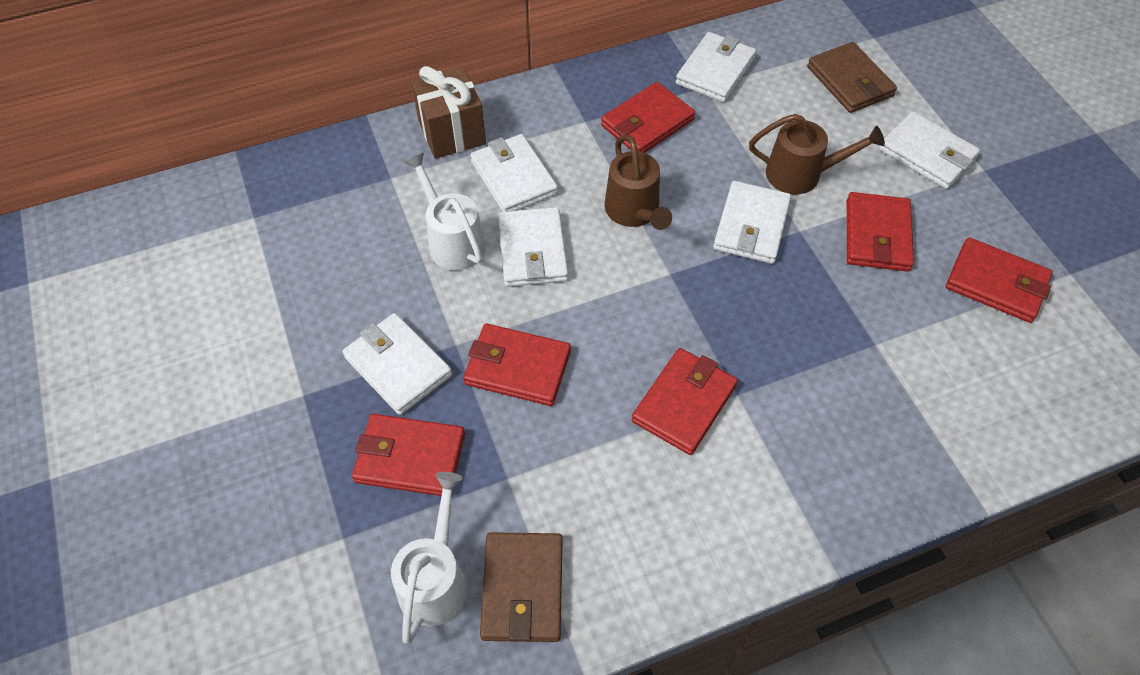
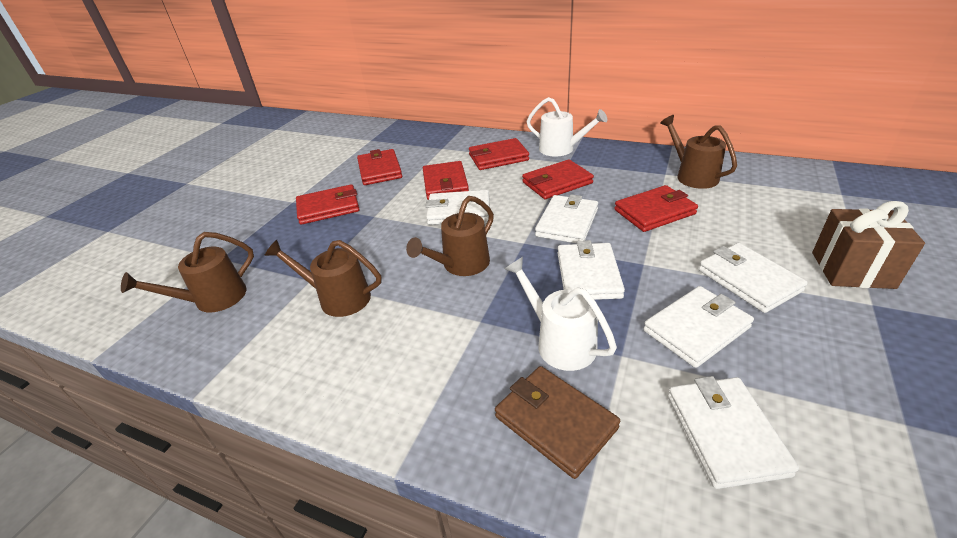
brown wallet: 2 -> 1
brown watering can: 2 -> 4

